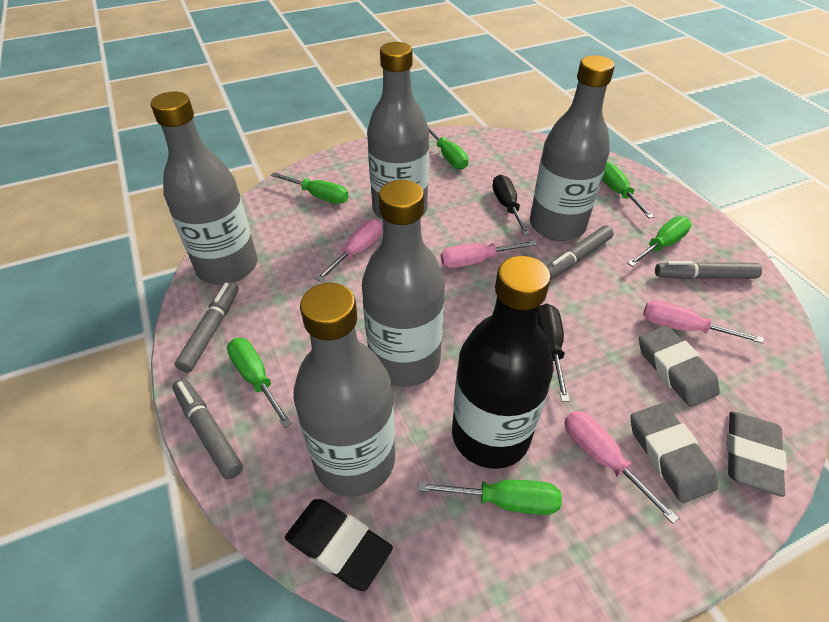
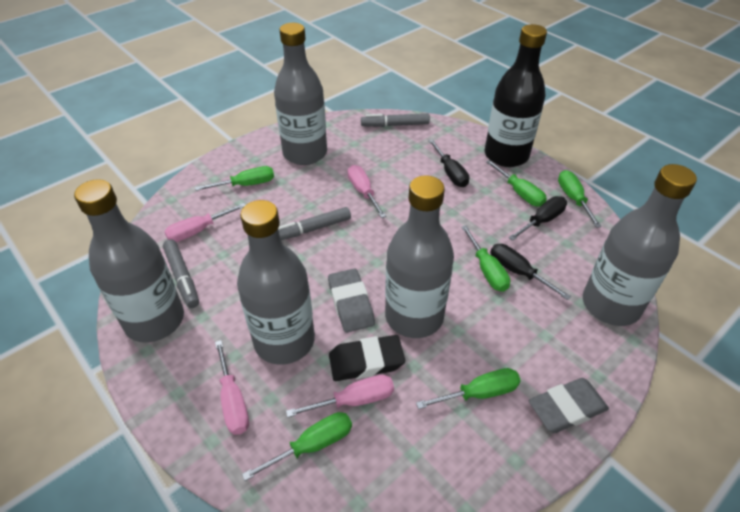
black screwdriver: 2 -> 3
grey eraser: 3 -> 2
grey marker: 4 -> 3

